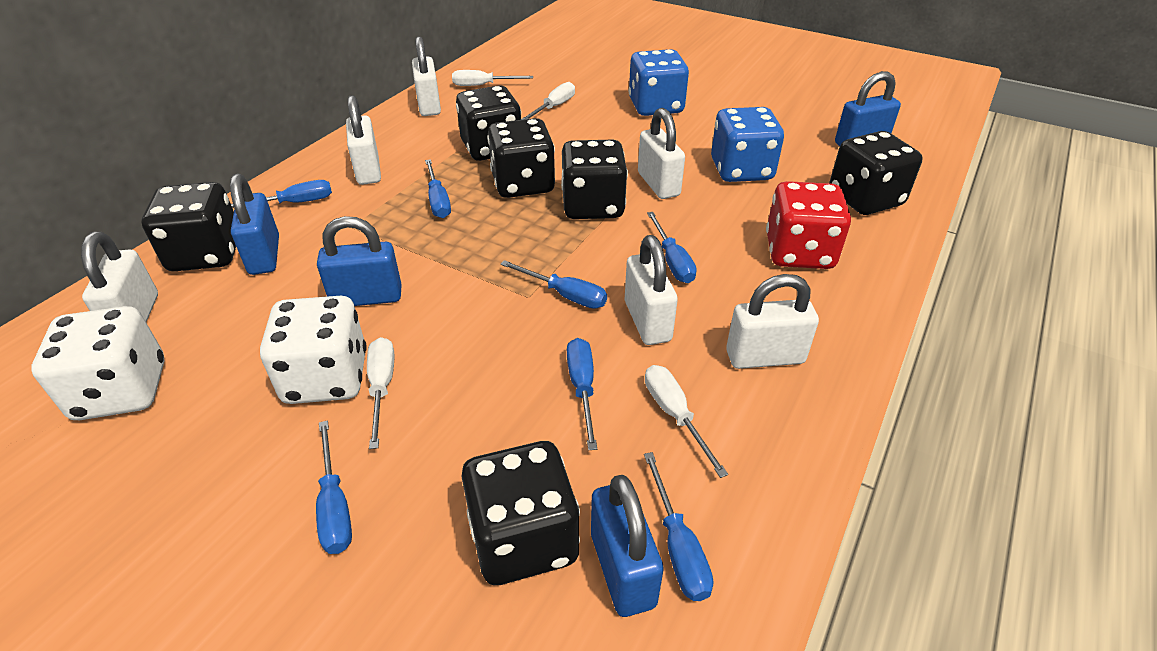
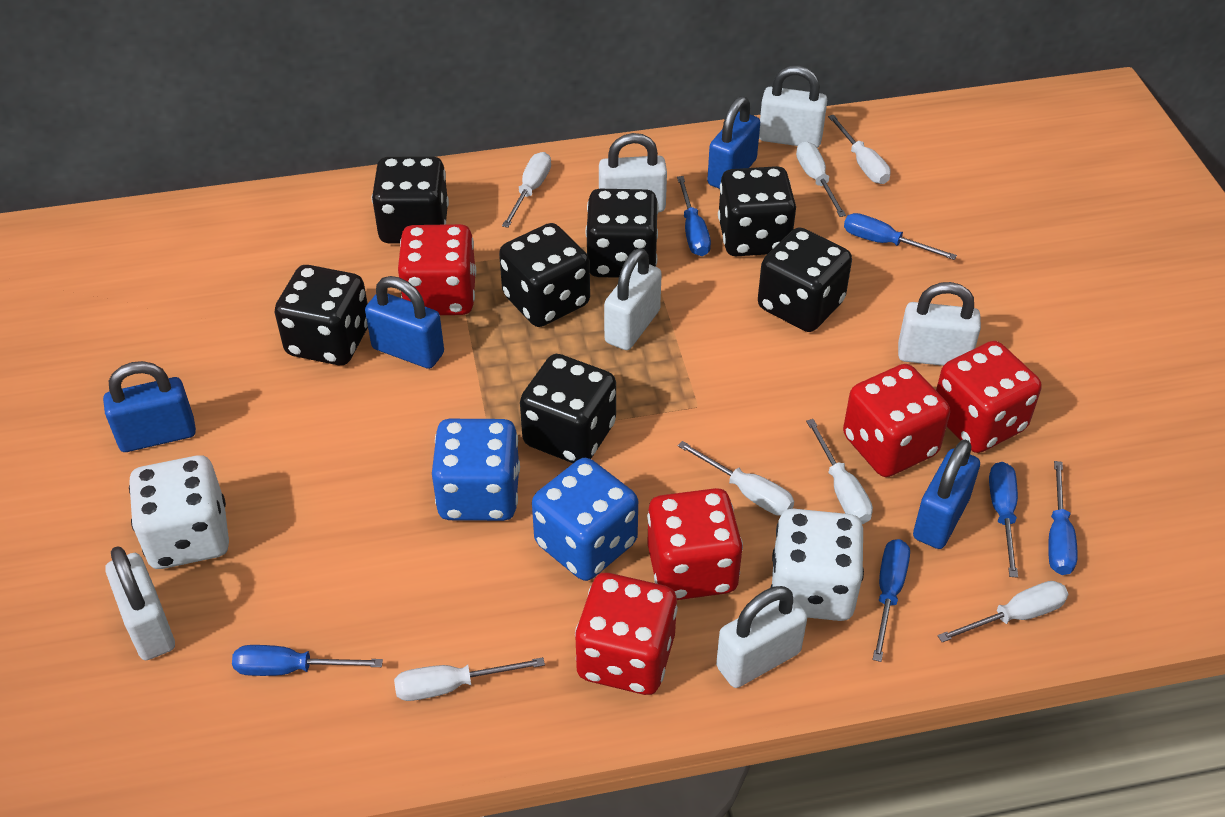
black dice: 6 -> 7
blue screwdriver: 7 -> 6
red dice: 1 -> 5
white screwdriver: 4 -> 7

